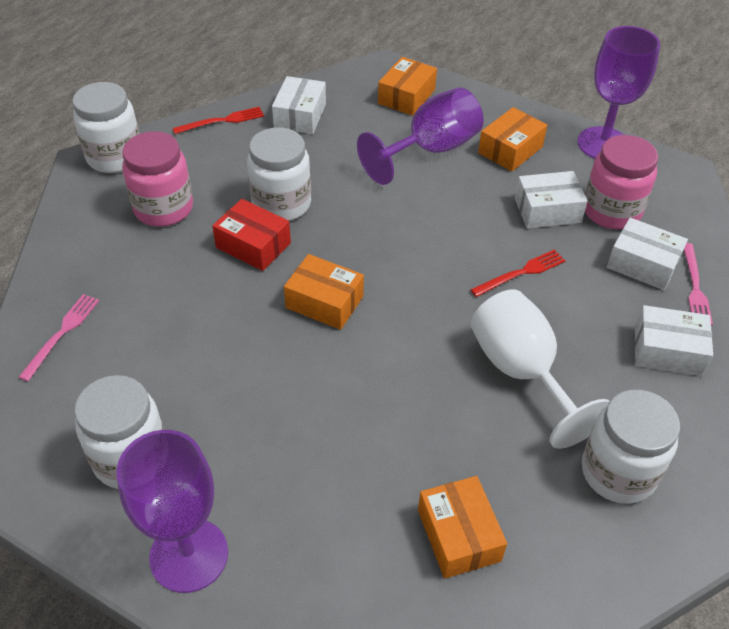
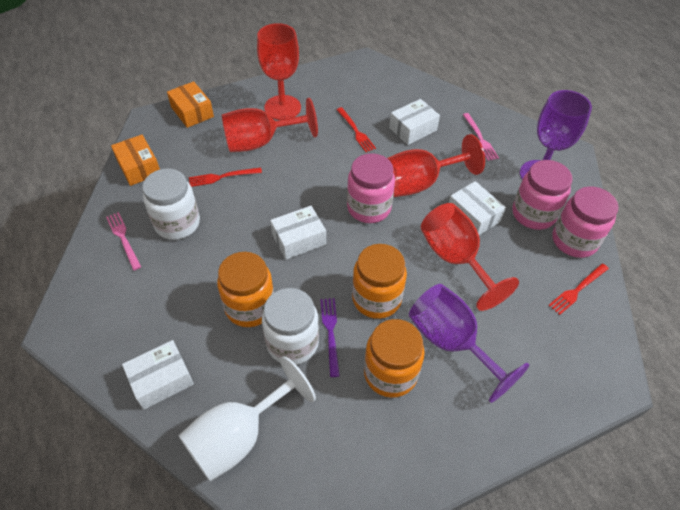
orange box: 4 -> 2
orange jar: 0 -> 3
pink jar: 2 -> 3
purple fork: 0 -> 1
purple goblet: 3 -> 2
red box: 1 -> 0
red fork: 2 -> 3
red goblet: 0 -> 4
white jar: 4 -> 2

